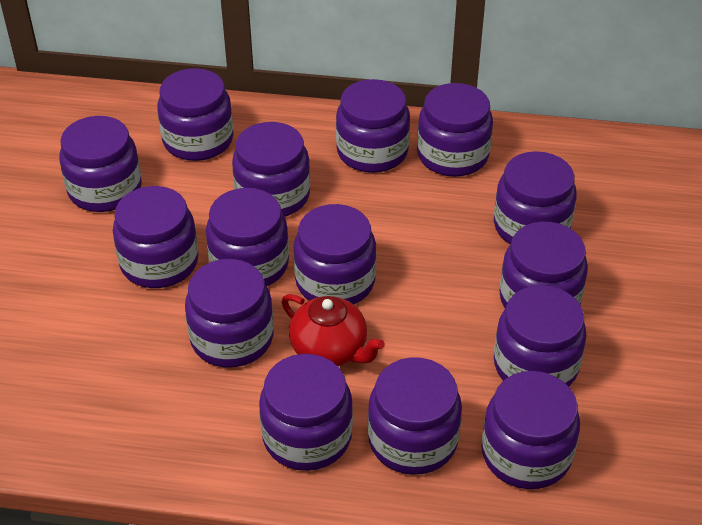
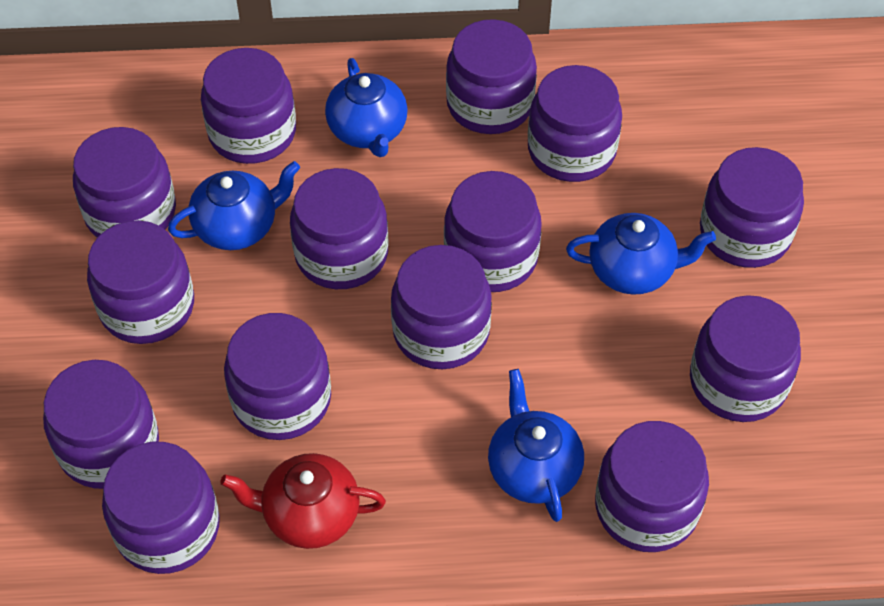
blue teapot: 0 -> 4
purple jar: 15 -> 14

